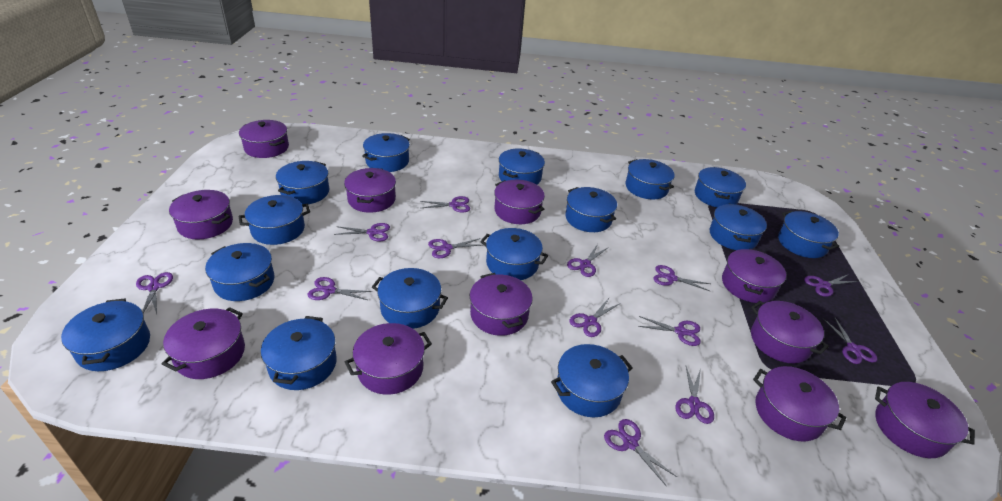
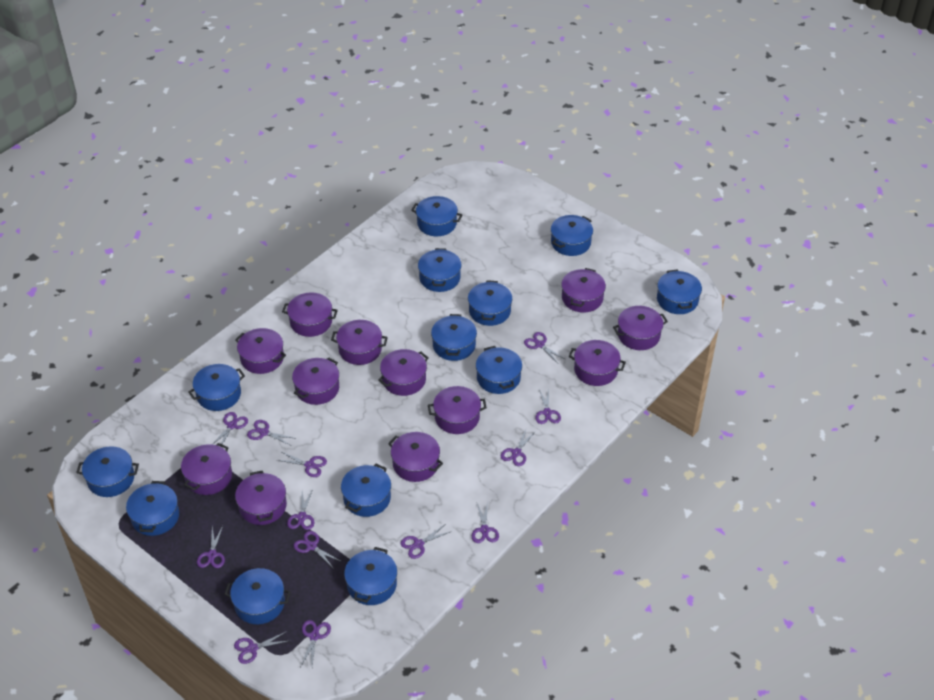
blue pot: 15 -> 13
purple pot: 11 -> 12

